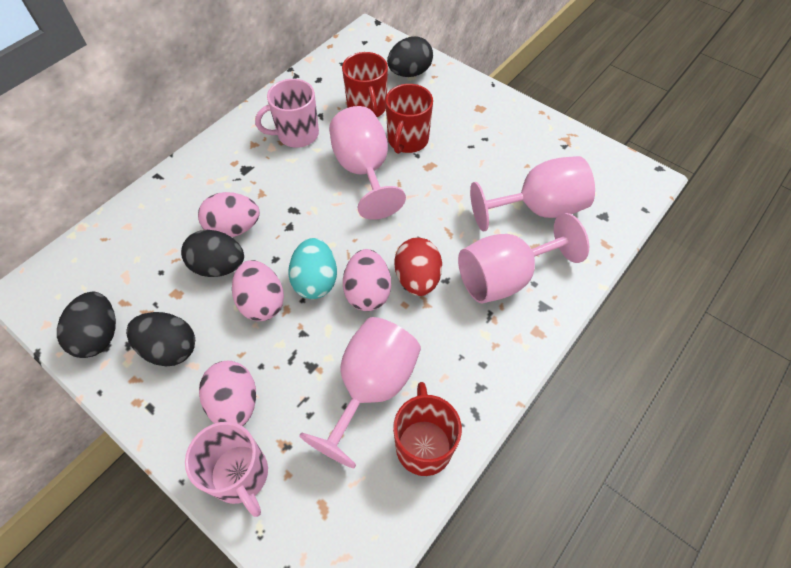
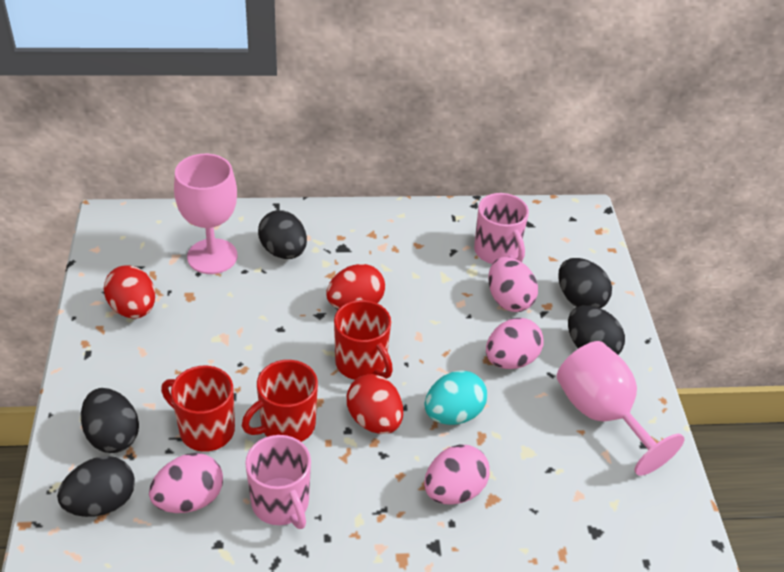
black egg: 4 -> 5
pink goblet: 4 -> 2
red egg: 1 -> 3

